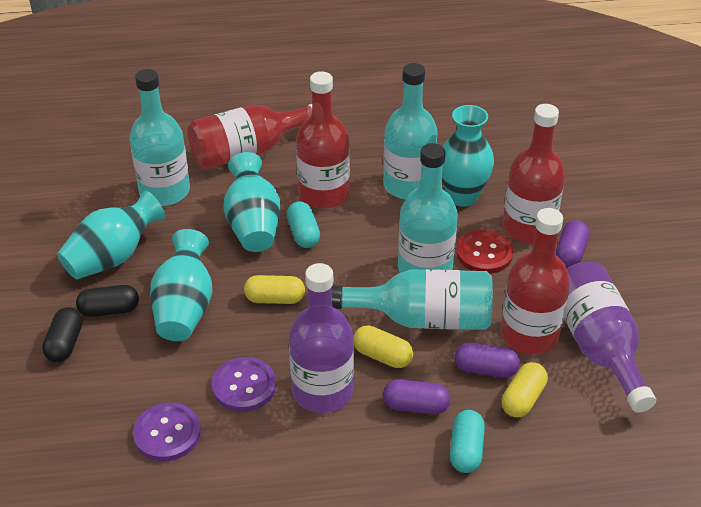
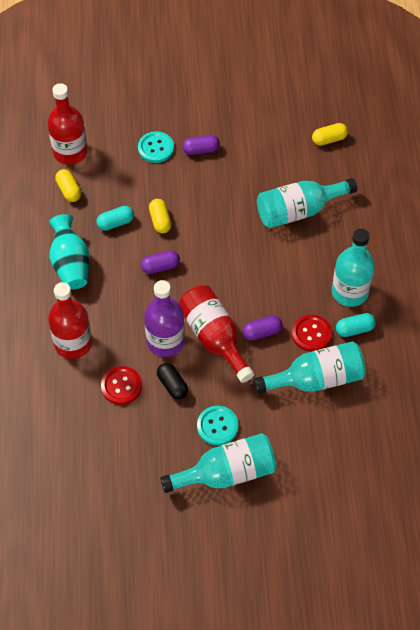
black capsule: 2 -> 1
purple bottle: 2 -> 1
purple button: 2 -> 0
red bottle: 4 -> 3
red button: 1 -> 2
turquoise button: 0 -> 2
turquoise vase: 4 -> 1

